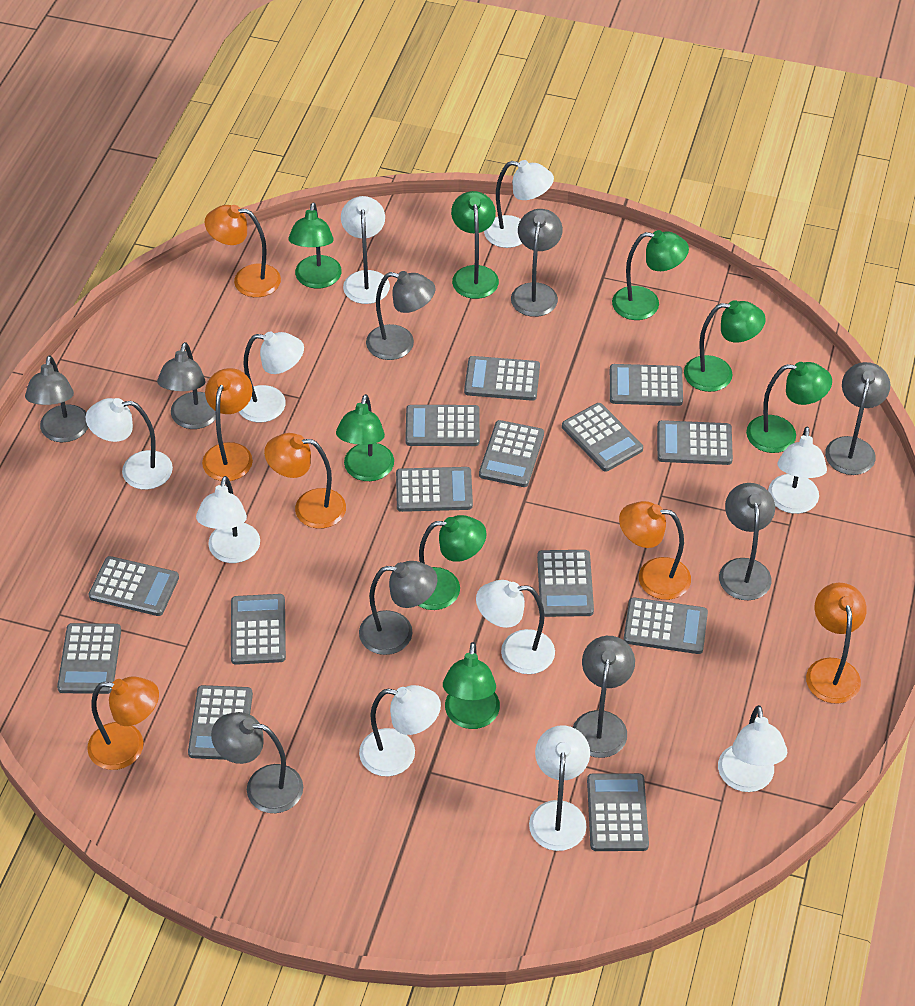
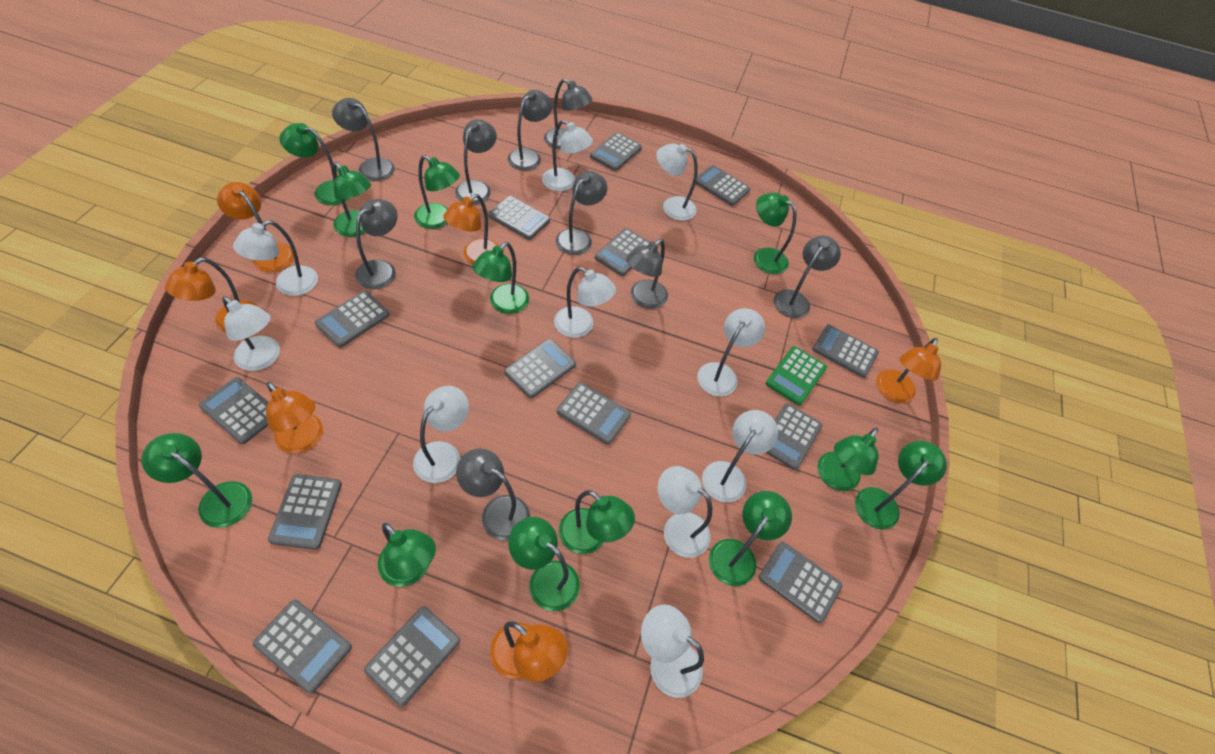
green calculator: 0 -> 1
green lamp: 8 -> 12

